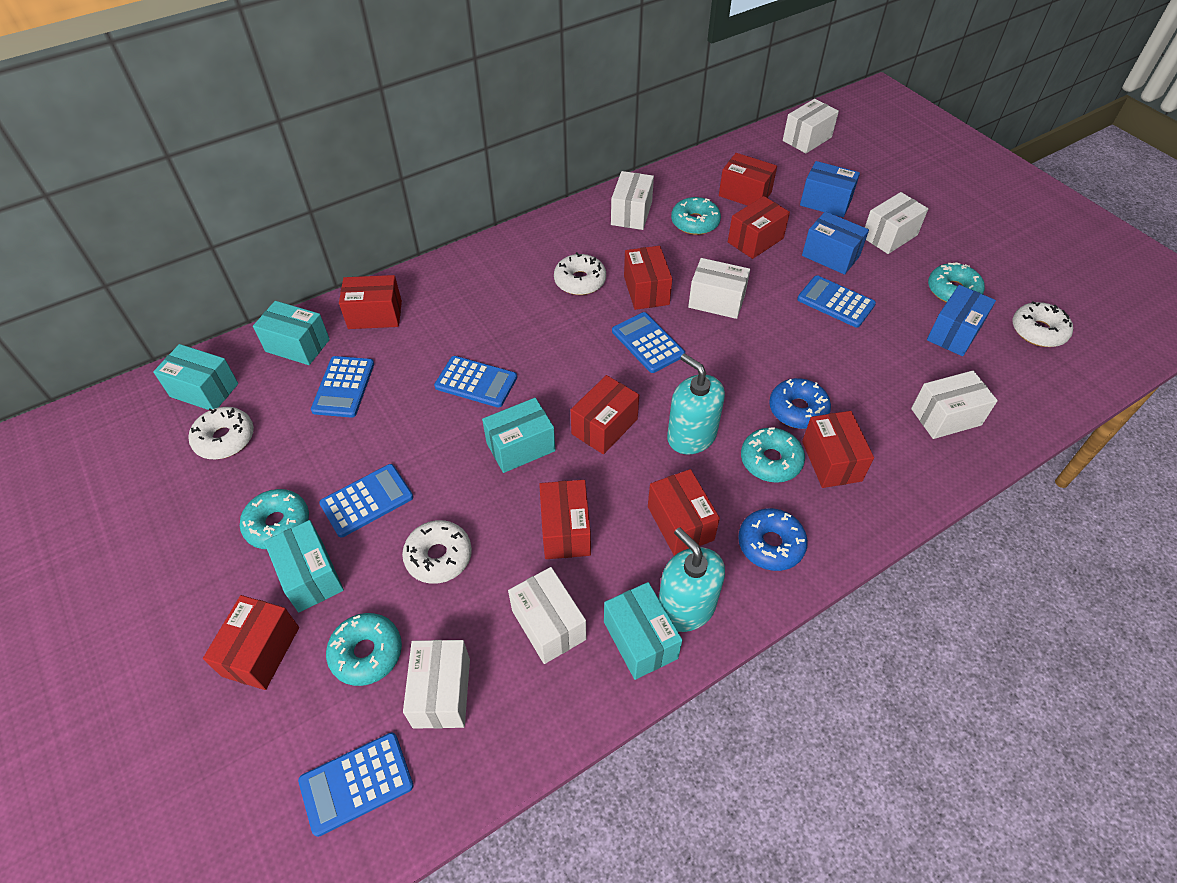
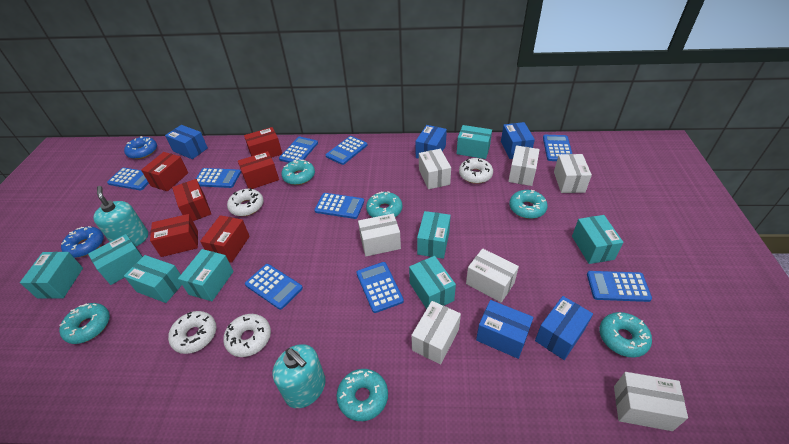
blue box: 3 -> 5
blue calculator: 6 -> 9
red box: 9 -> 6
turquoise box: 5 -> 8
turquoise donut: 5 -> 6

